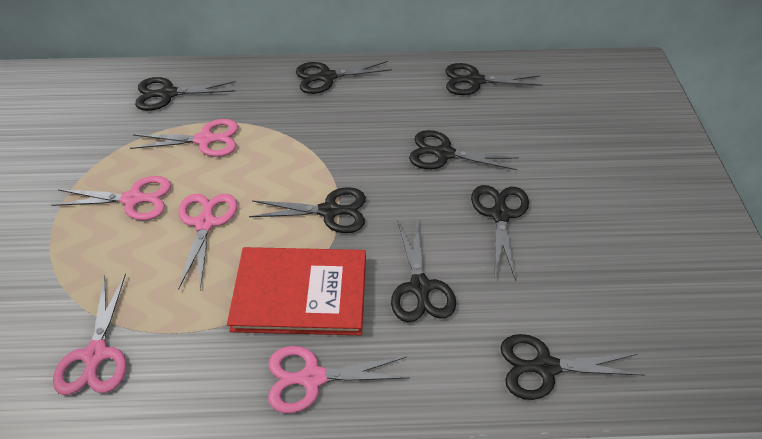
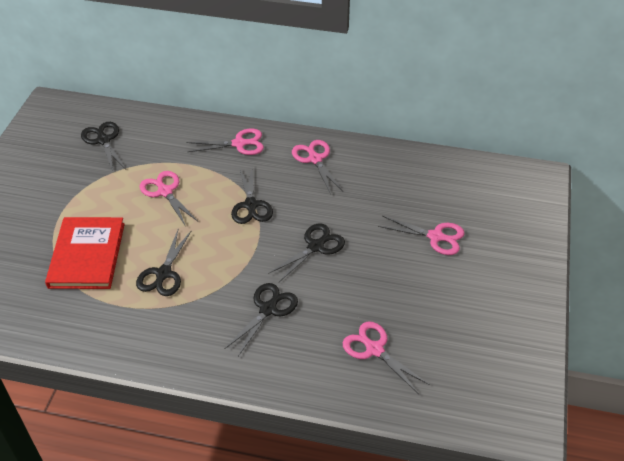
black scissors: 8 -> 5

